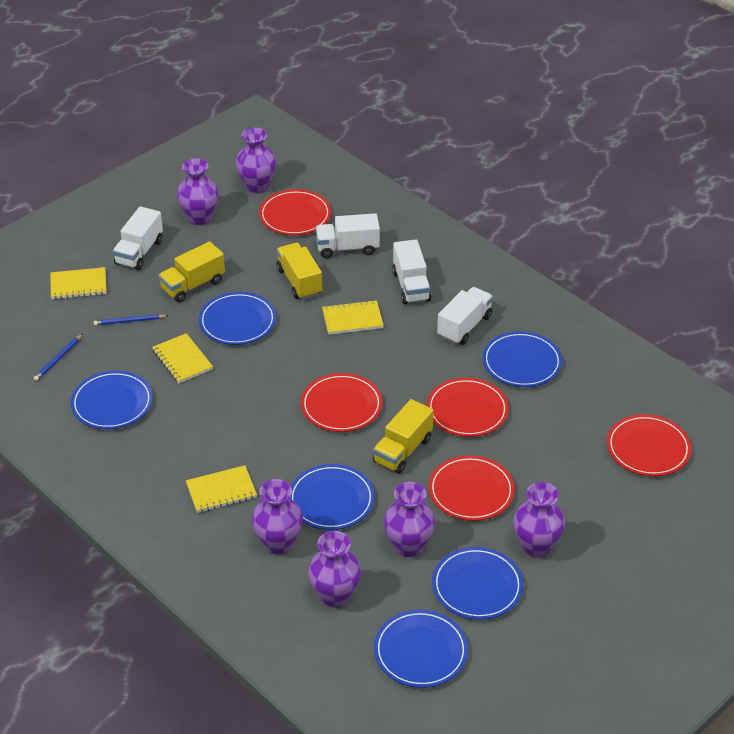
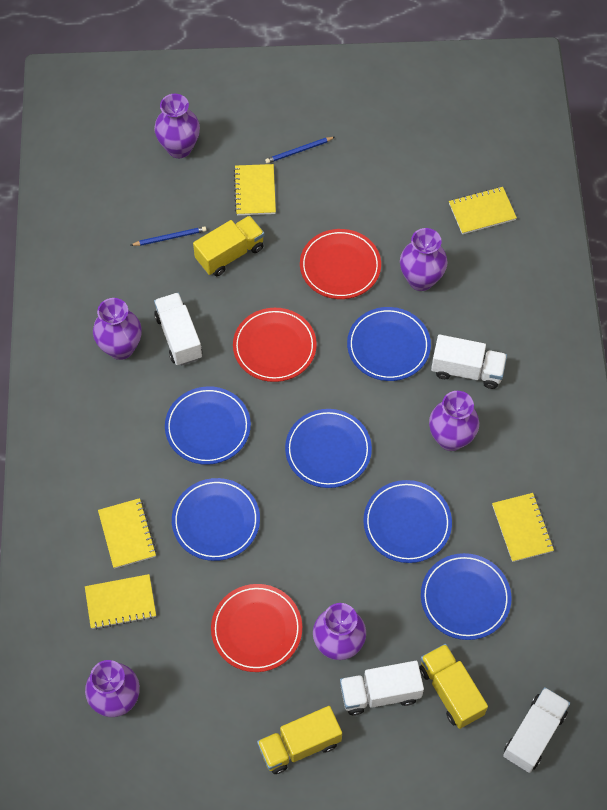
red plate: 5 -> 3
yellow notebook: 4 -> 5

